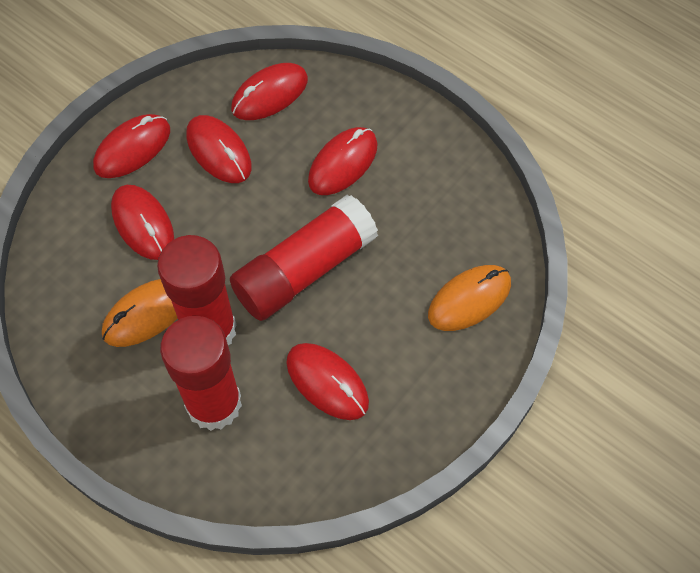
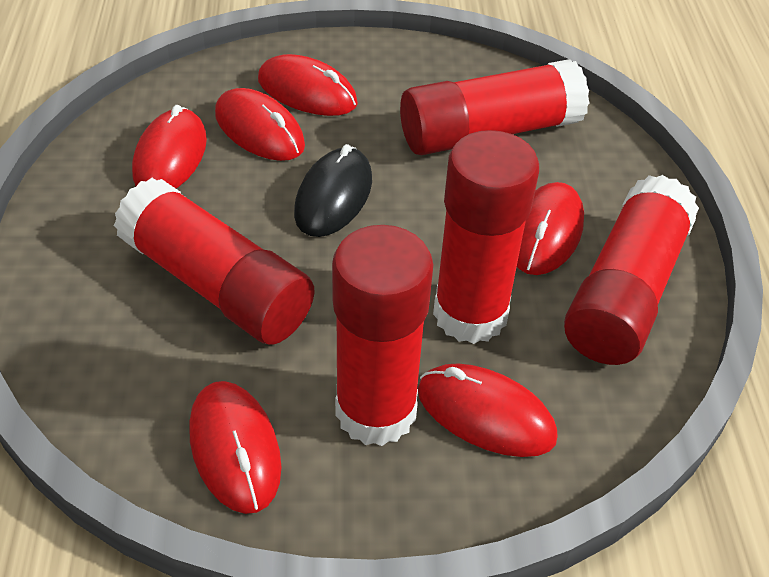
black mouse: 0 -> 1
orange mouse: 2 -> 0
red glue stick: 3 -> 5

